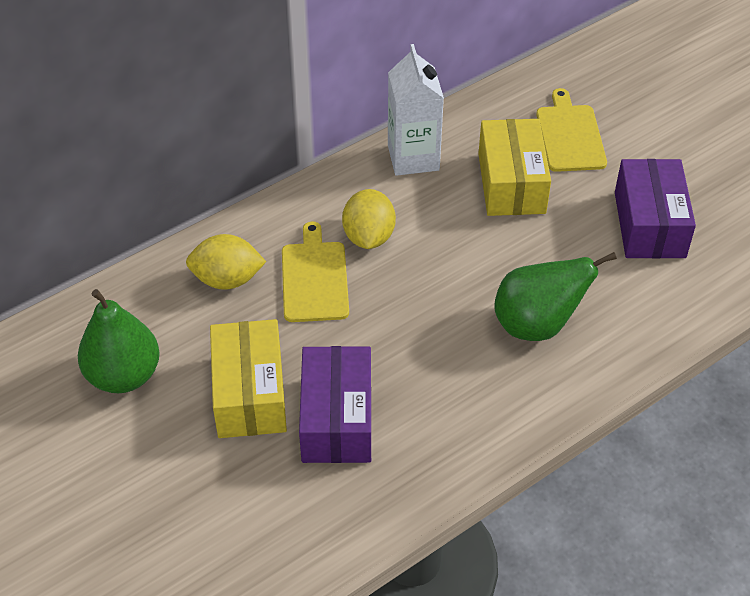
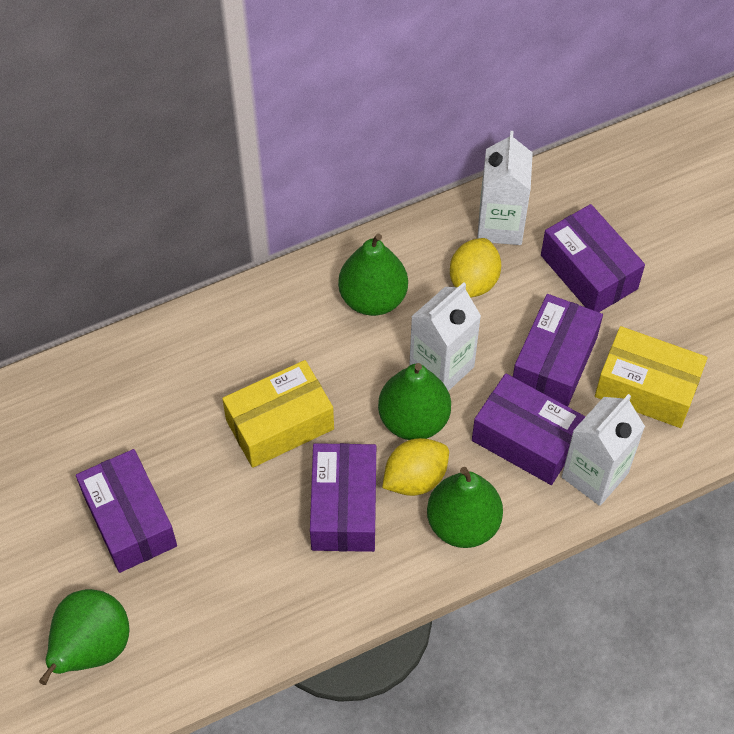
green pear: 2 -> 4
purple box: 2 -> 5
white carton: 1 -> 3
yellow cutting board: 2 -> 0

